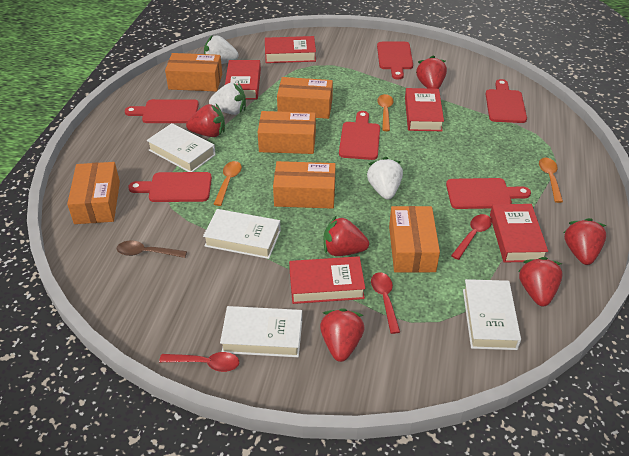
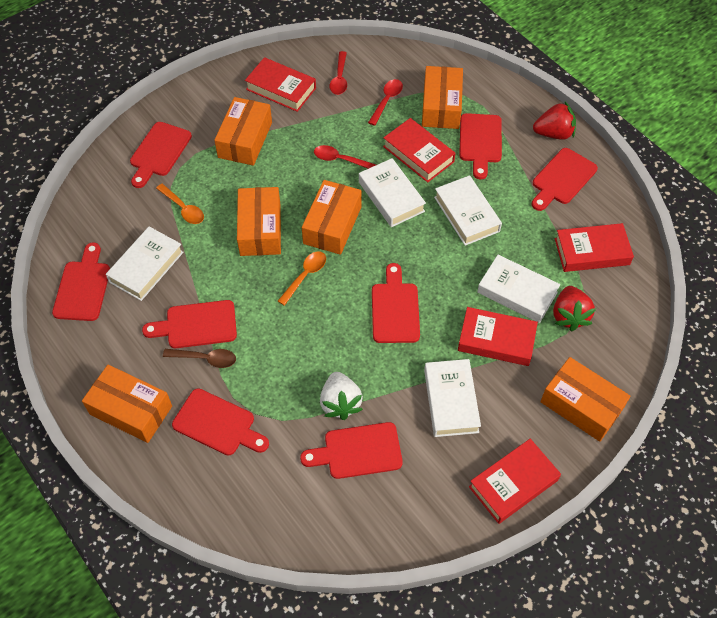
orange spoon: 3 -> 2
red cutting board: 6 -> 8
red strawberry: 6 -> 2
white book: 4 -> 5
white strawberry: 3 -> 1

